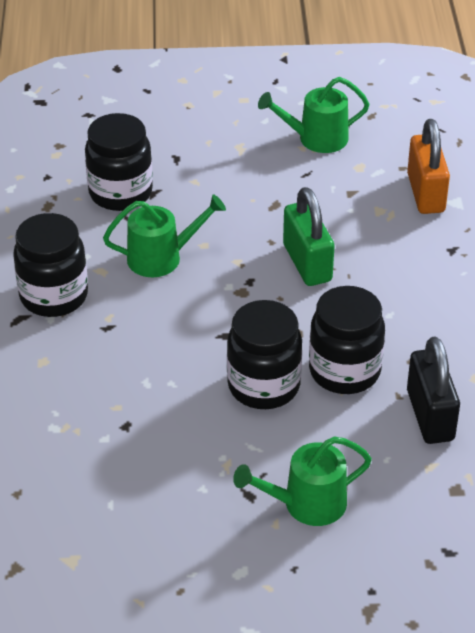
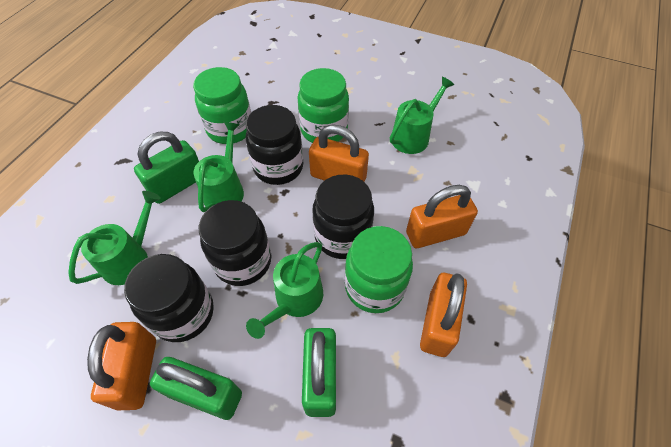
black padlock: 1 -> 0
green jar: 0 -> 3
green padlock: 1 -> 3
green watering can: 3 -> 4
orange padlock: 1 -> 4

